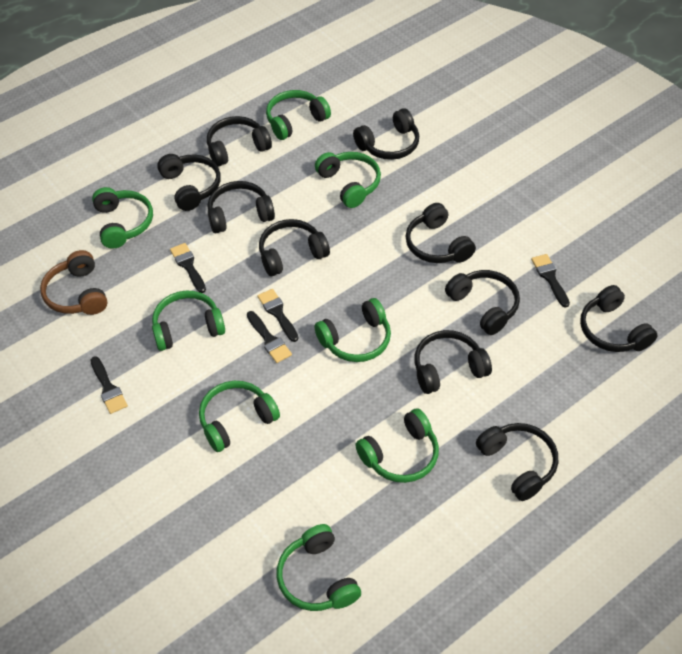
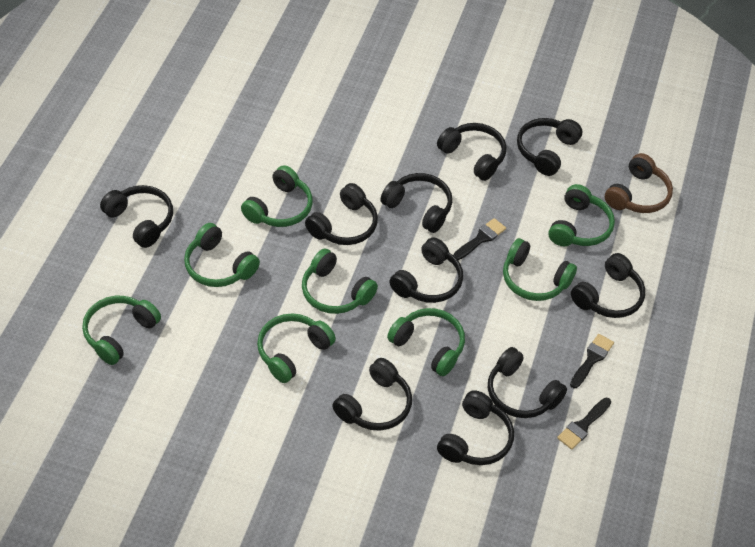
black brush: 5 -> 3

